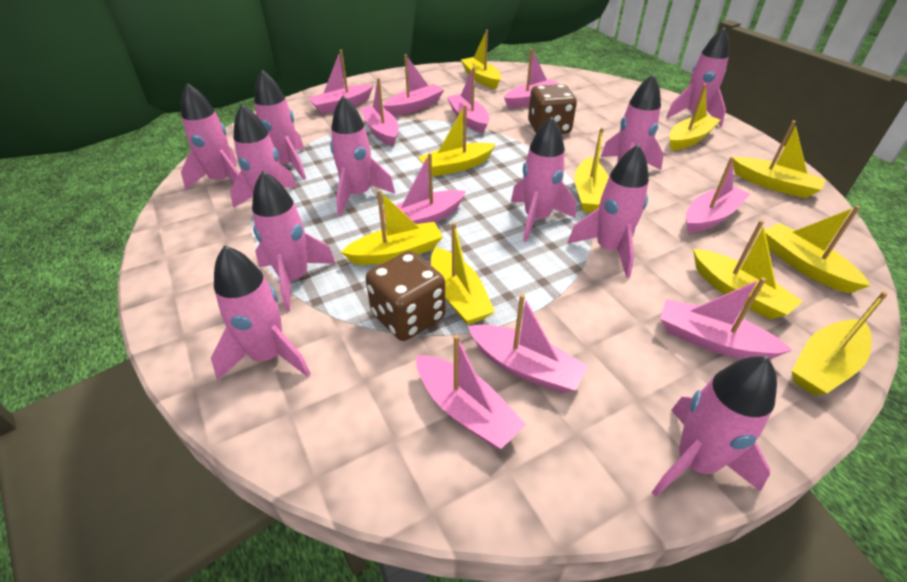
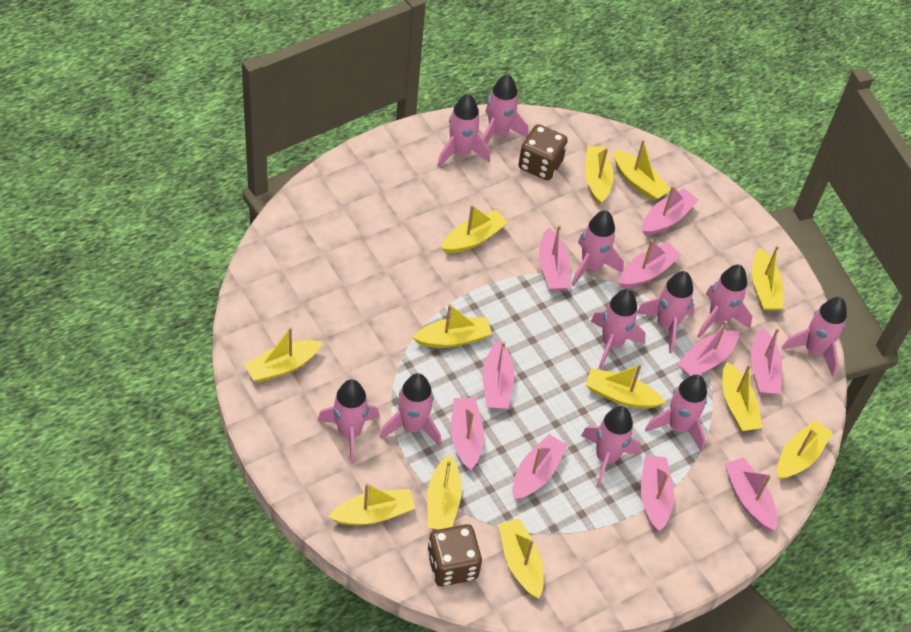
yellow boat: 10 -> 12

